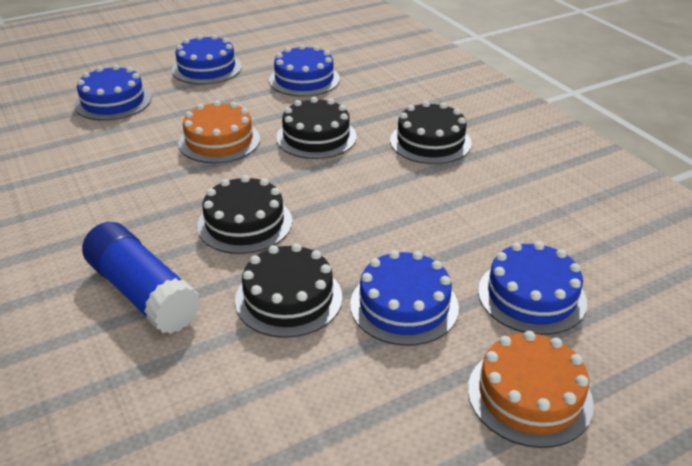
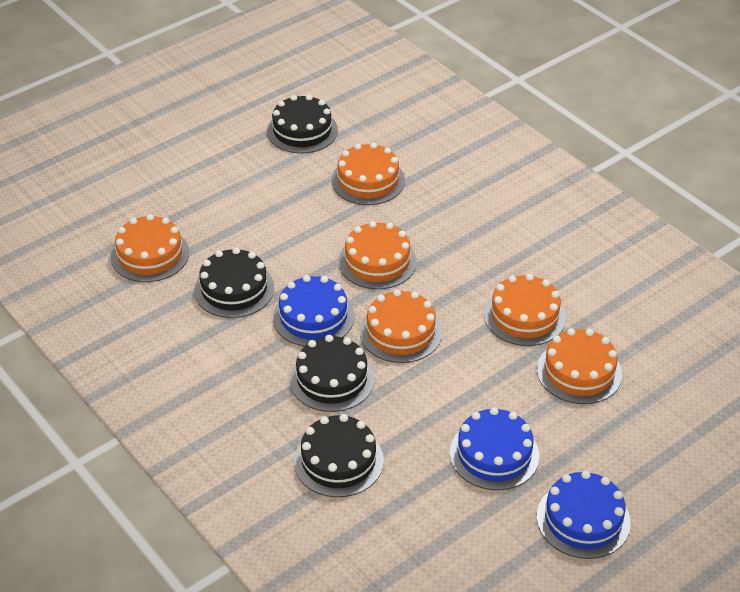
blue cake: 5 -> 3
blue glue stick: 1 -> 0
orange cake: 2 -> 6

